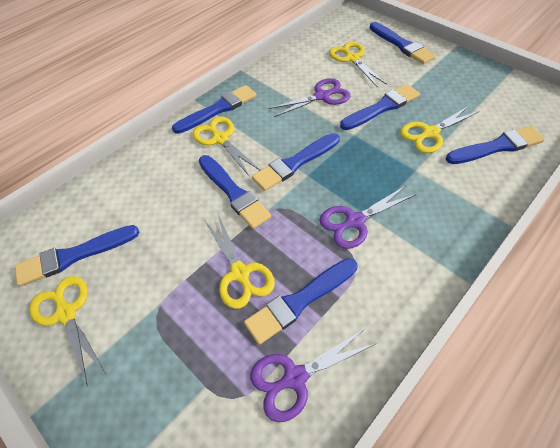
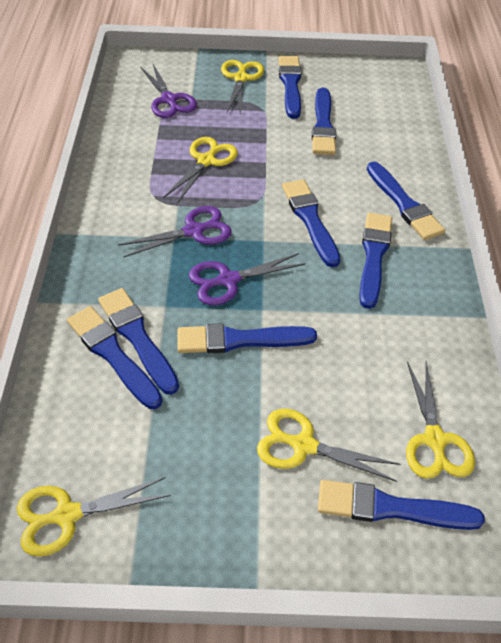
blue brush: 8 -> 9

